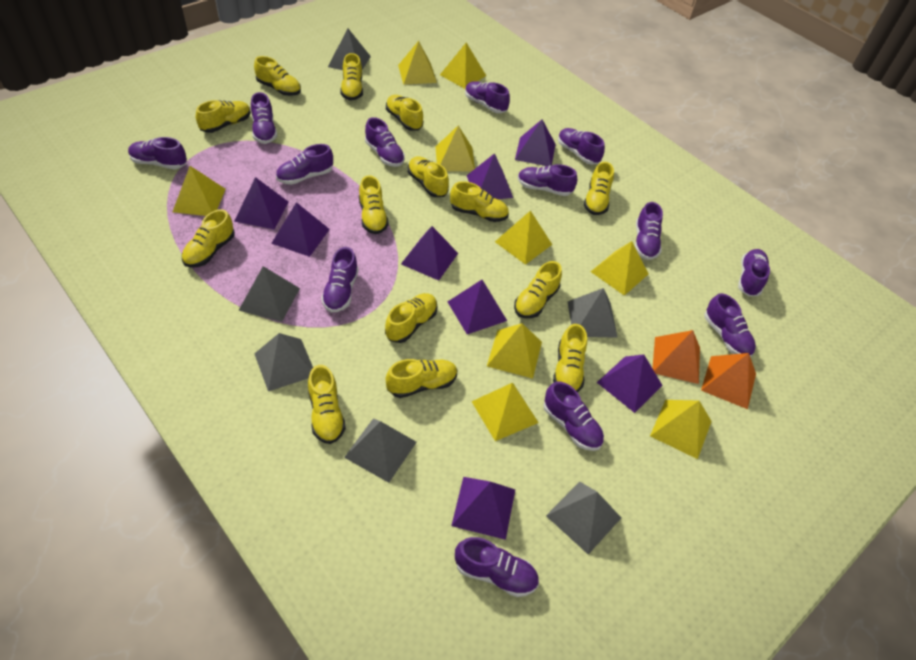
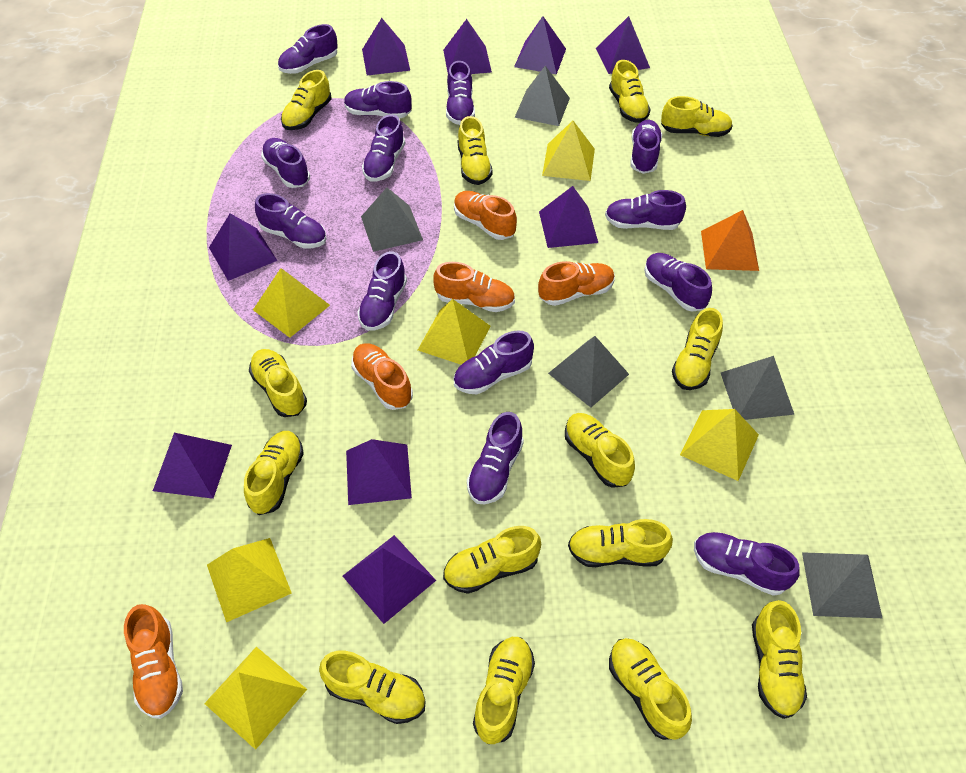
grey pyramid: 6 -> 5
orange pyramid: 2 -> 1
orange shoe: 0 -> 5
purple pyramid: 8 -> 9
yellow pyramid: 9 -> 6

